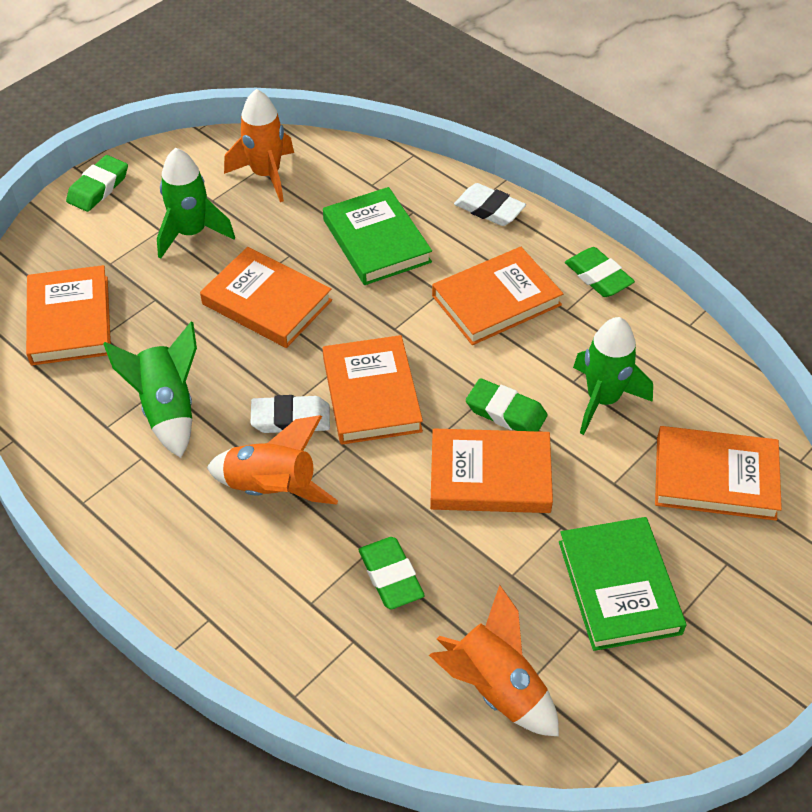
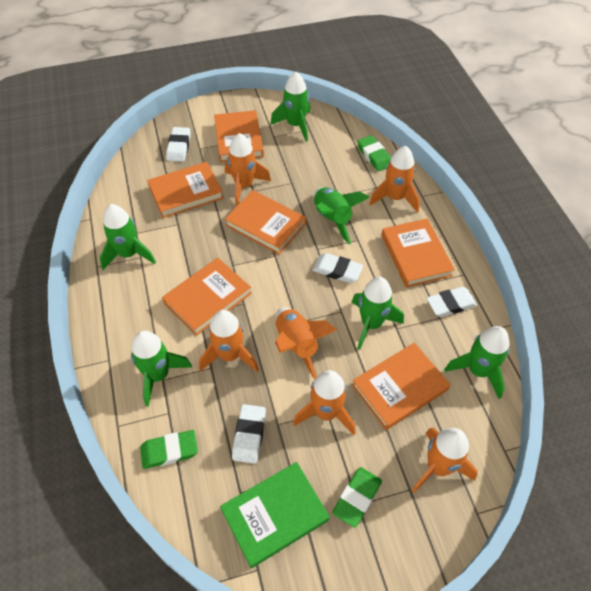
green book: 2 -> 1
green eraser: 4 -> 3
green rocket: 3 -> 6
orange rocket: 3 -> 6
white eraser: 2 -> 4

